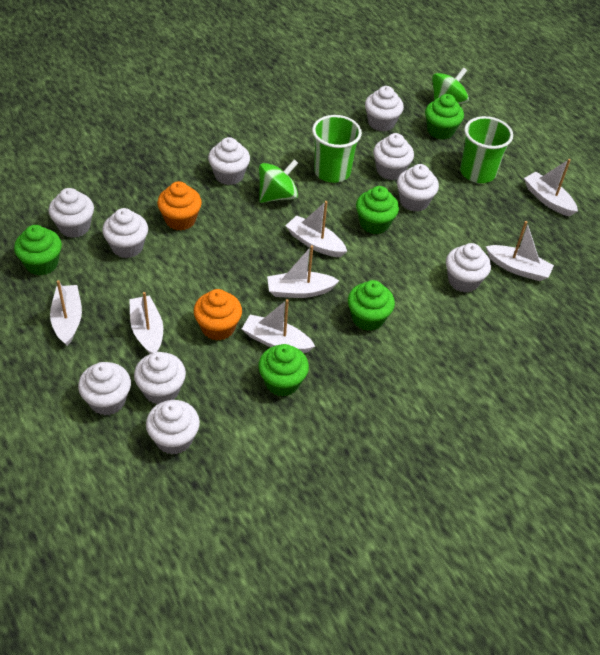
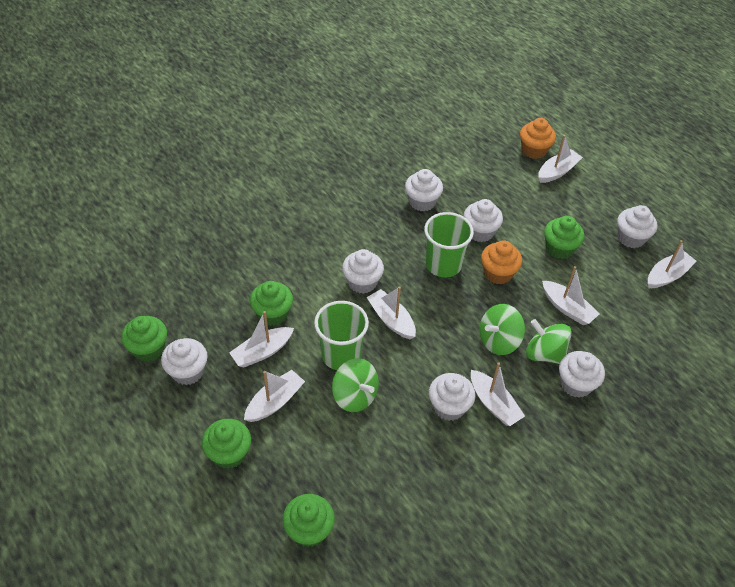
green spinning top: 2 -> 3
white cupcake: 10 -> 7

